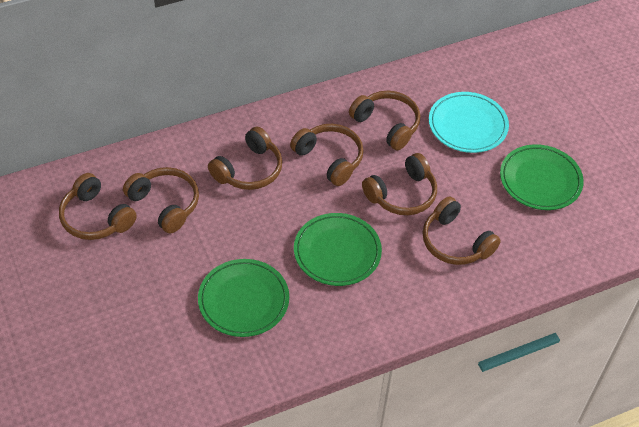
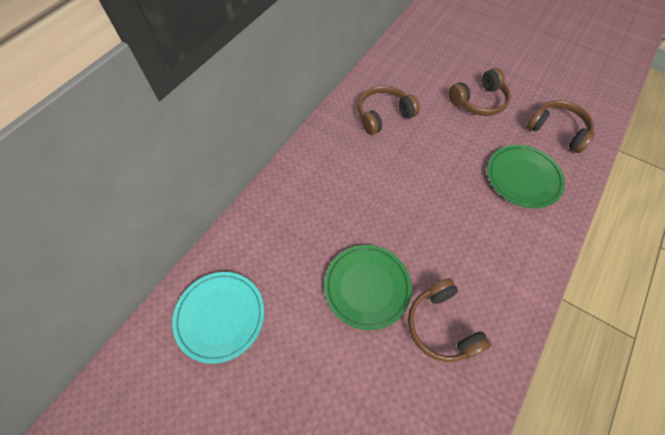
brown headphones: 7 -> 4
green plate: 3 -> 2

